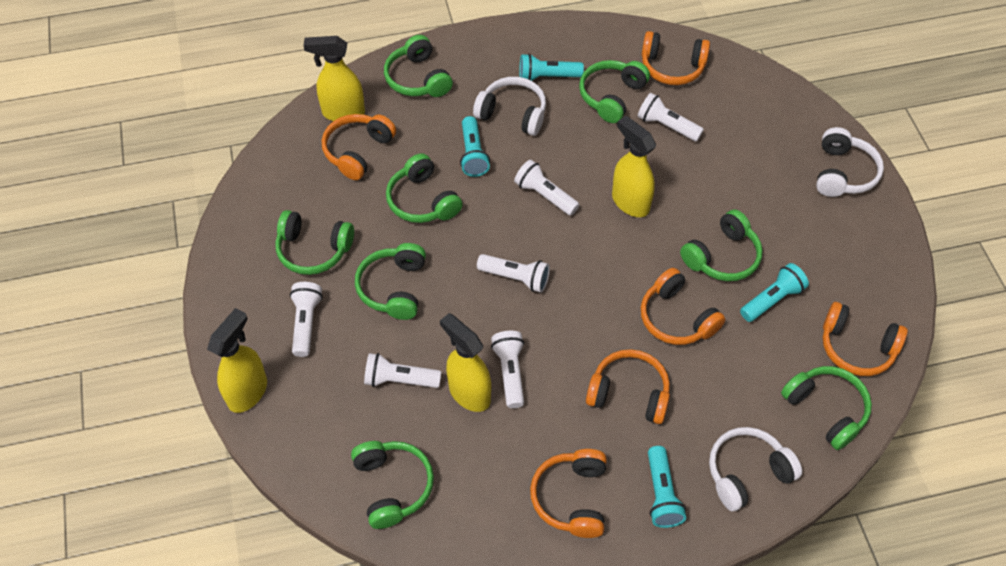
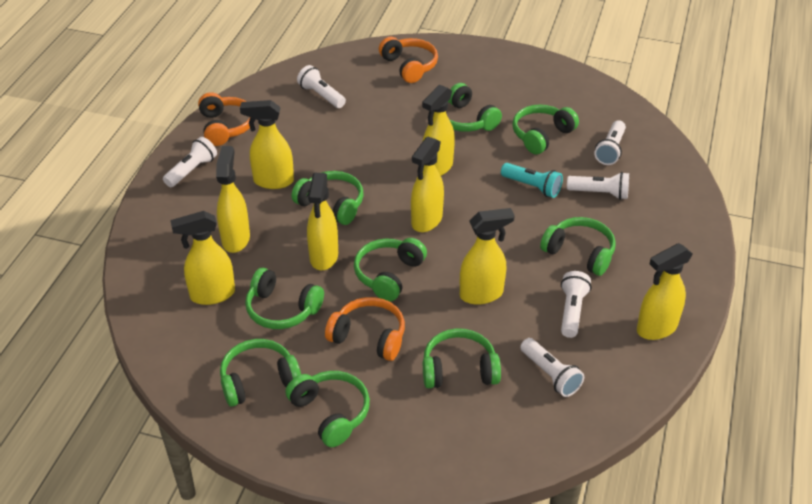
green headphones: 8 -> 9
orange headphones: 6 -> 3
turquoise flashlight: 4 -> 1
white headphones: 3 -> 0
yellow spray bottle: 4 -> 8

